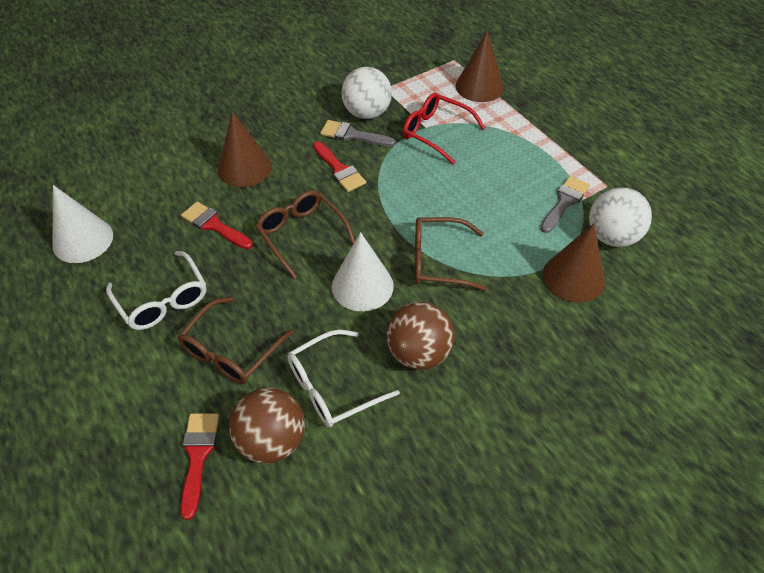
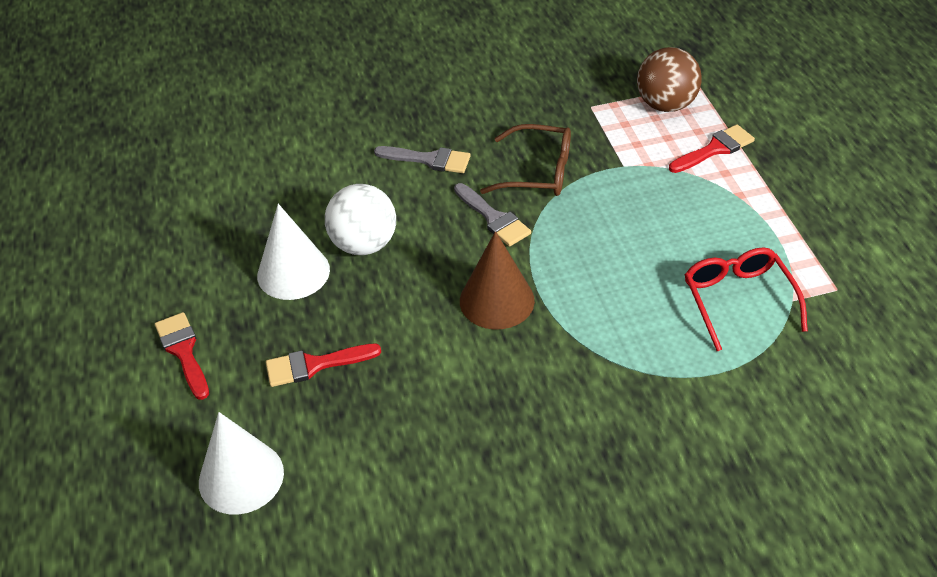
brown ball: 2 -> 1
brown cone: 3 -> 1
brown glasses: 3 -> 1
white ball: 2 -> 1
white glasses: 2 -> 0

